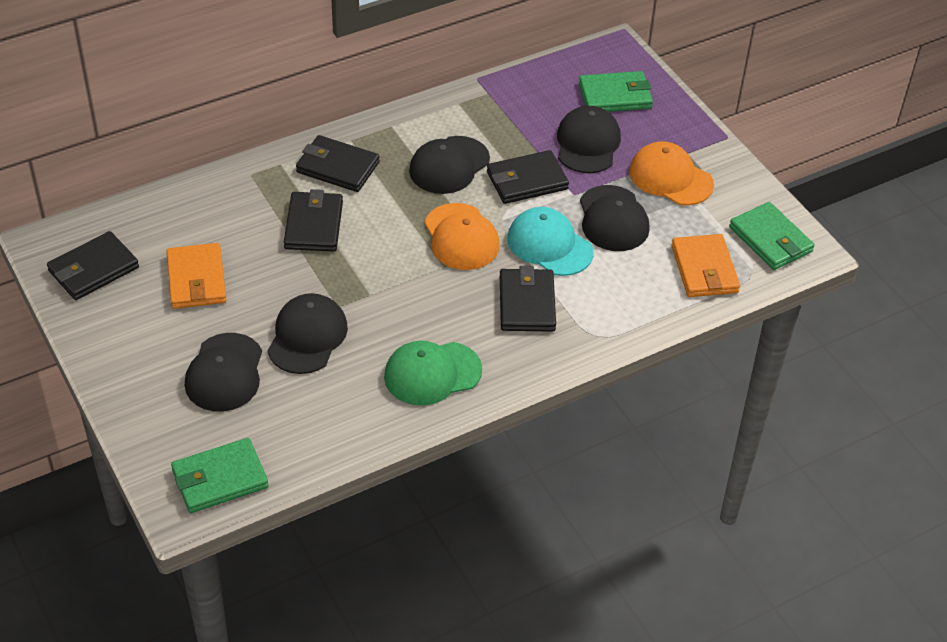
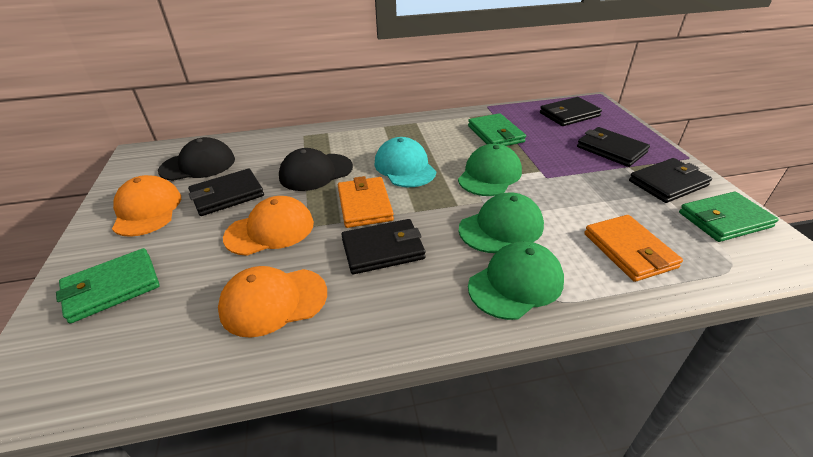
black cap: 5 -> 2
green cap: 1 -> 3
orange cap: 2 -> 3

